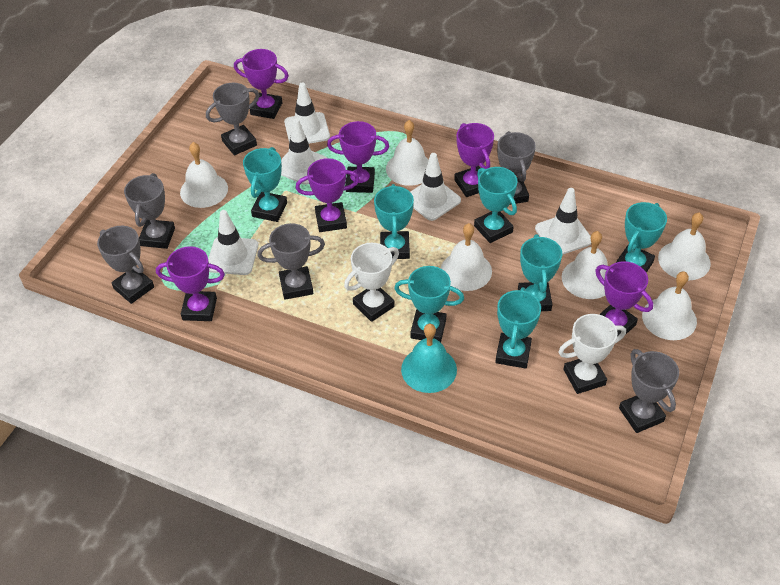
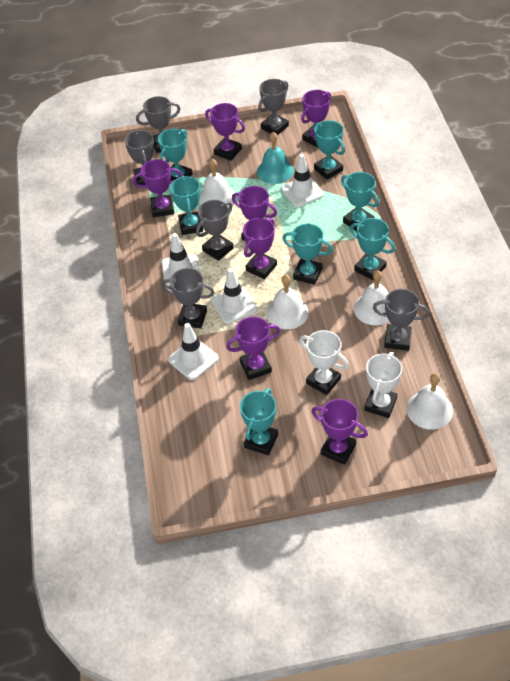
purple trophy: 6 -> 7
white bell: 6 -> 4
white traffic cone: 5 -> 4

